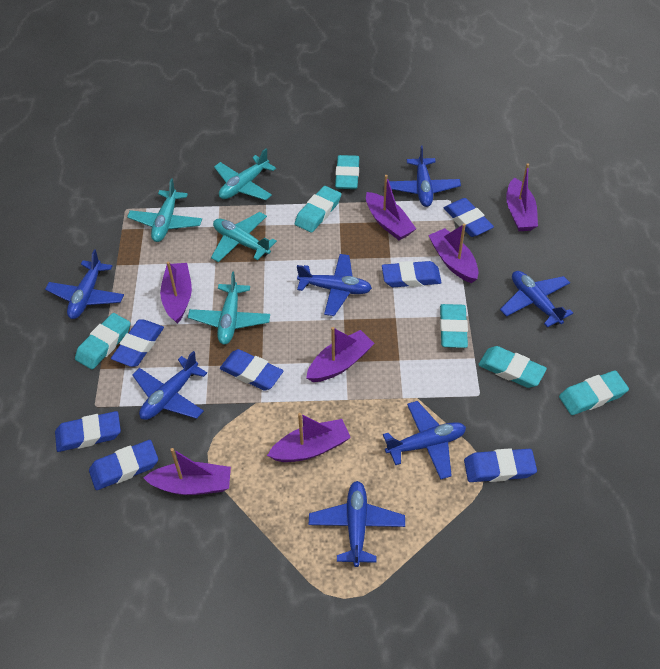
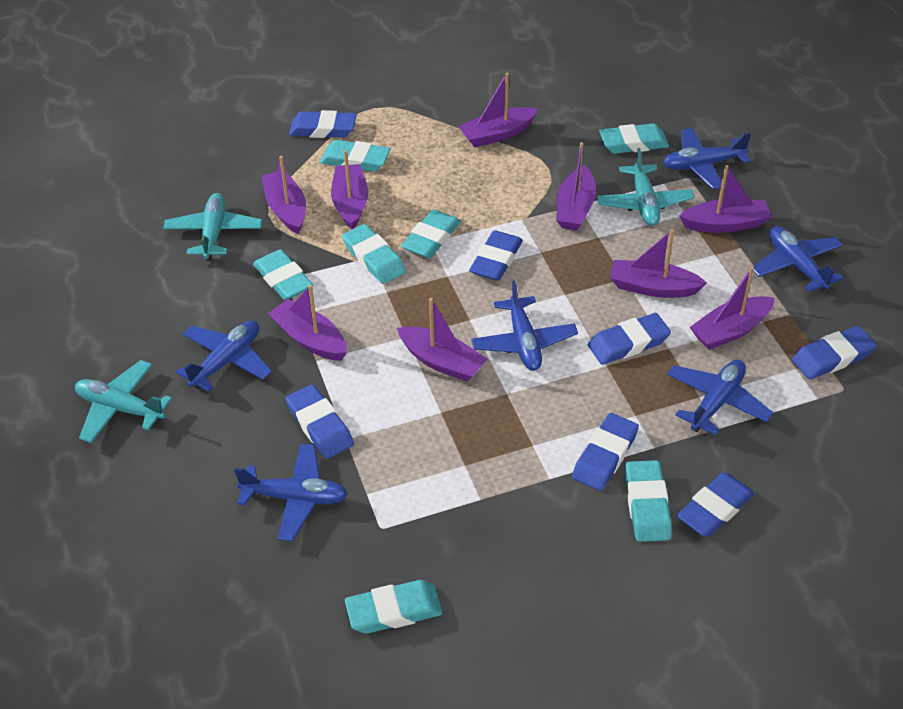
blue plane: 7 -> 6
purple boat: 7 -> 9
turquoise eraser: 6 -> 7
turquoise plane: 4 -> 3

